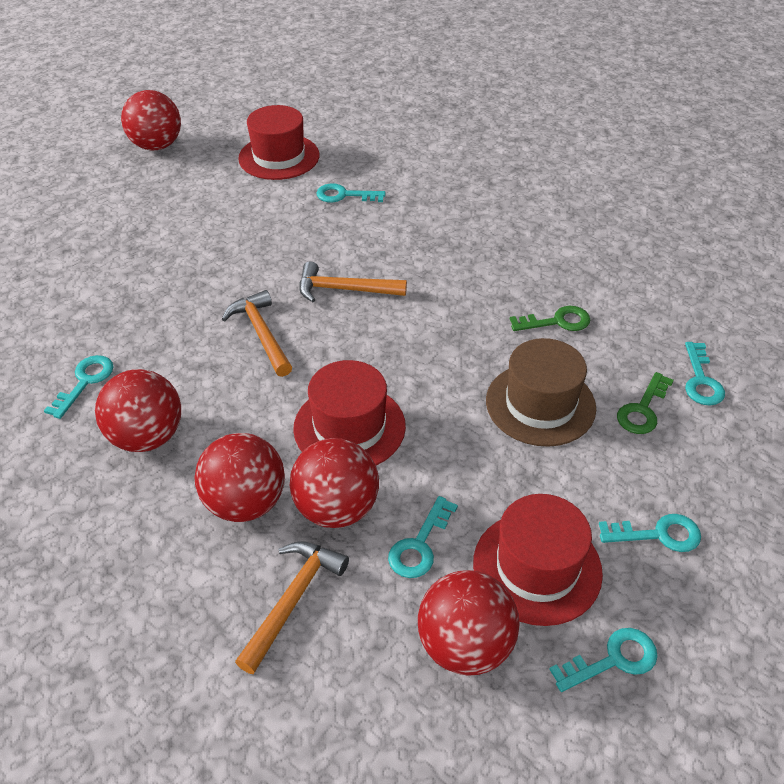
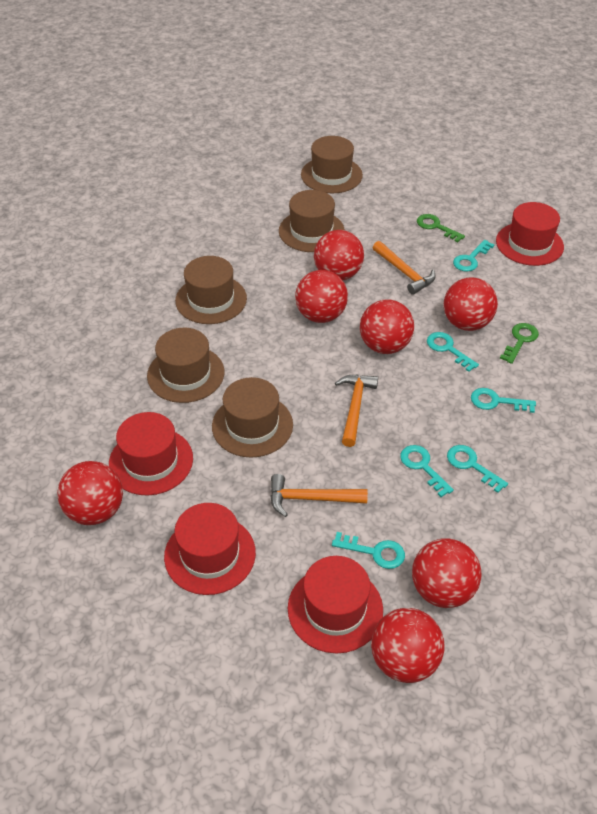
brown hat: 1 -> 5
red ball: 5 -> 7
red hat: 3 -> 4

